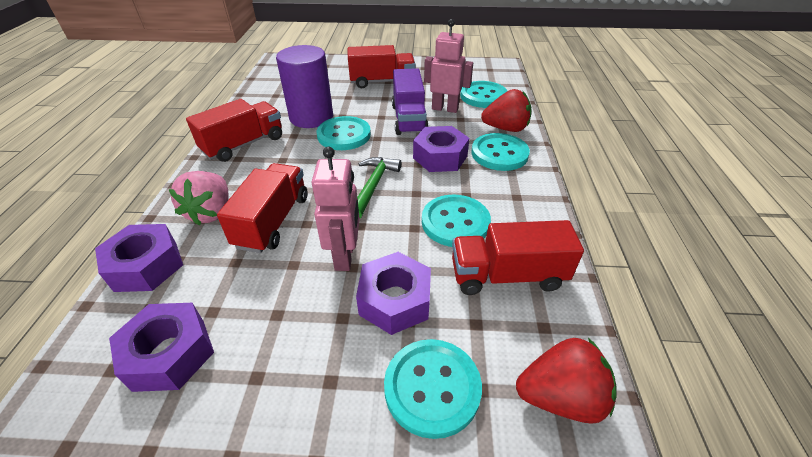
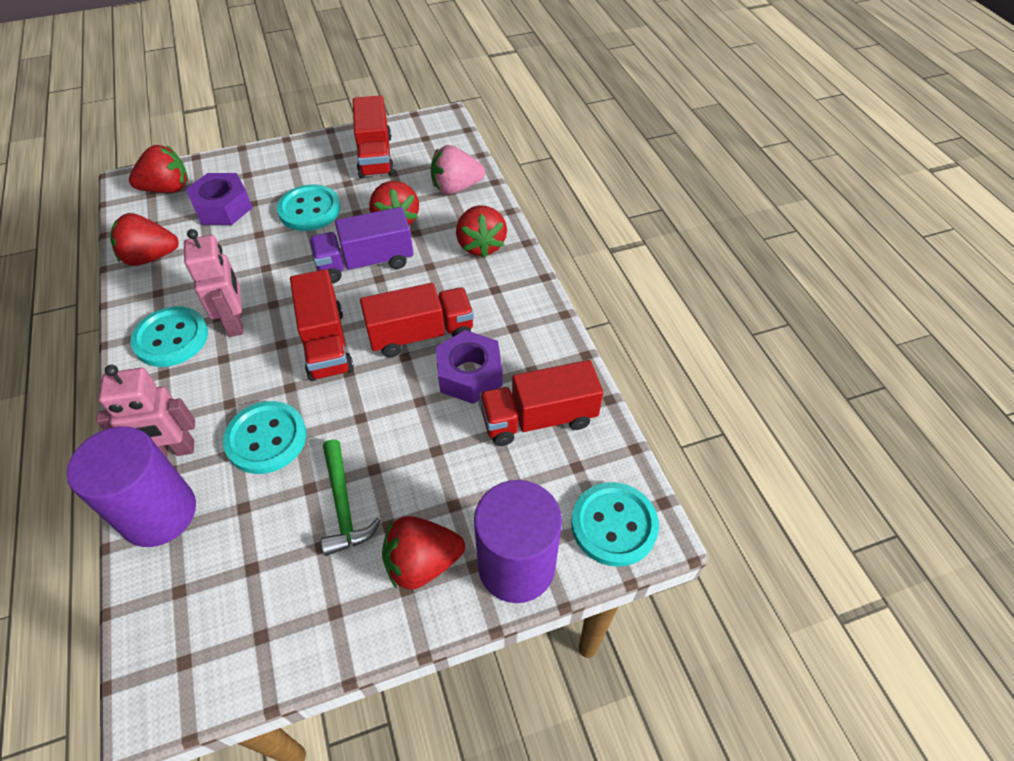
purple cylinder: 1 -> 2
purple nut: 4 -> 2
red strawberry: 2 -> 5
turquoise button: 5 -> 4

